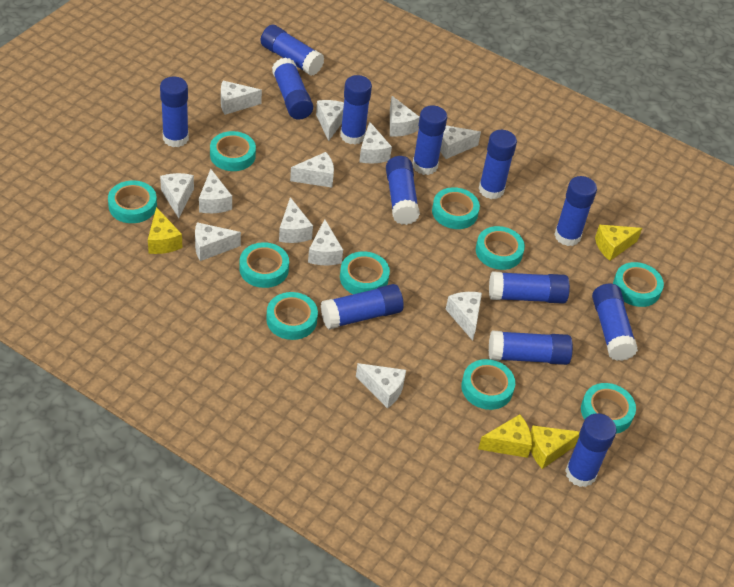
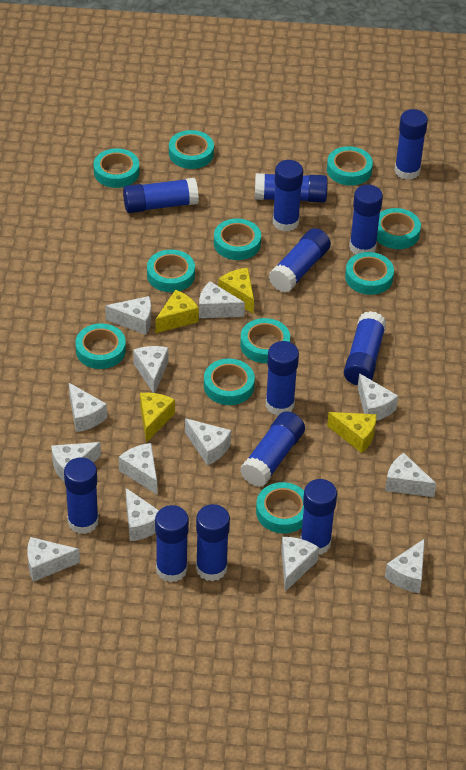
turquoise tape: 10 -> 11

